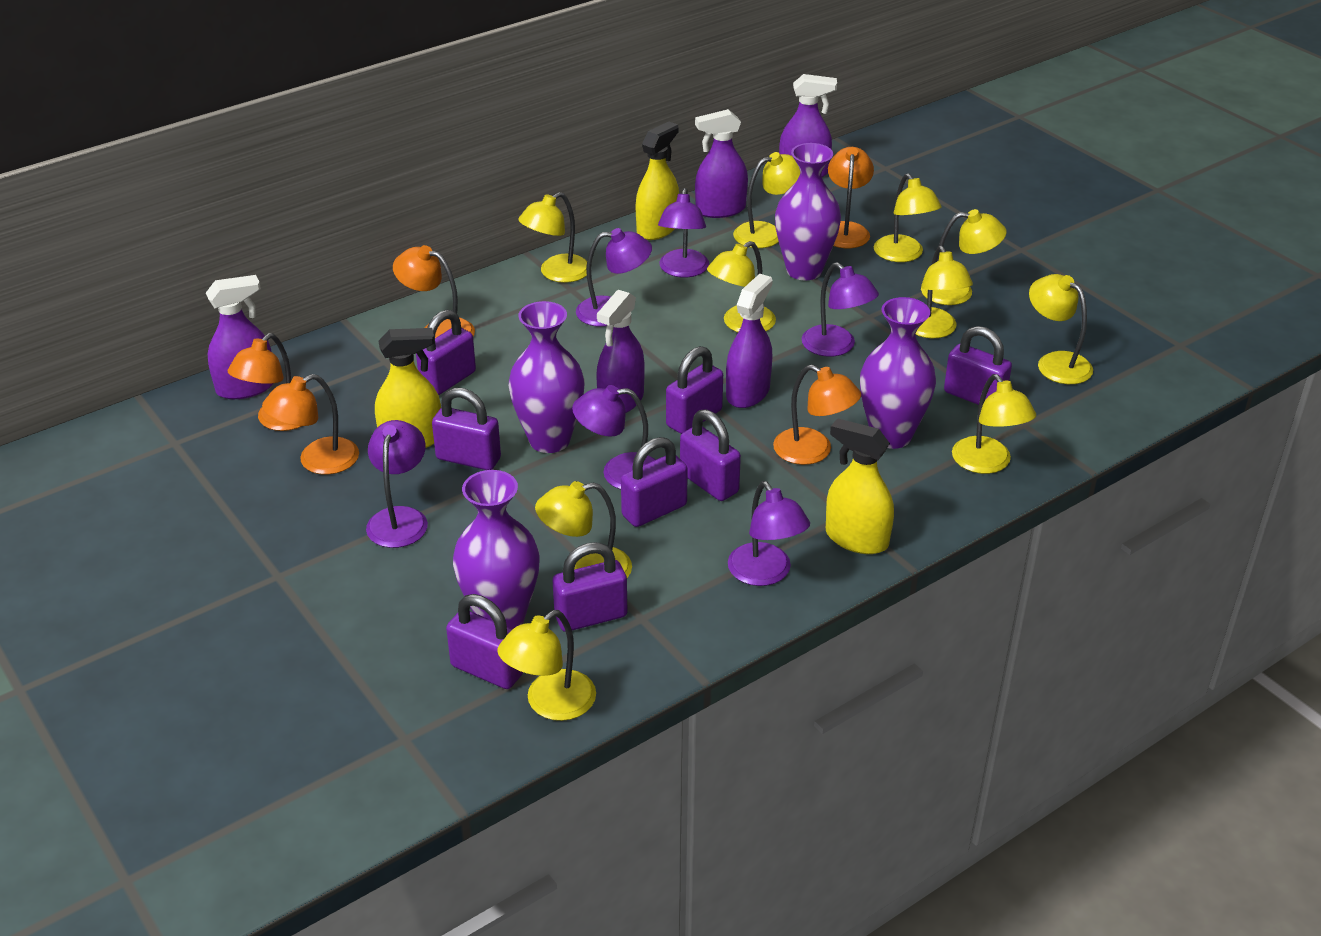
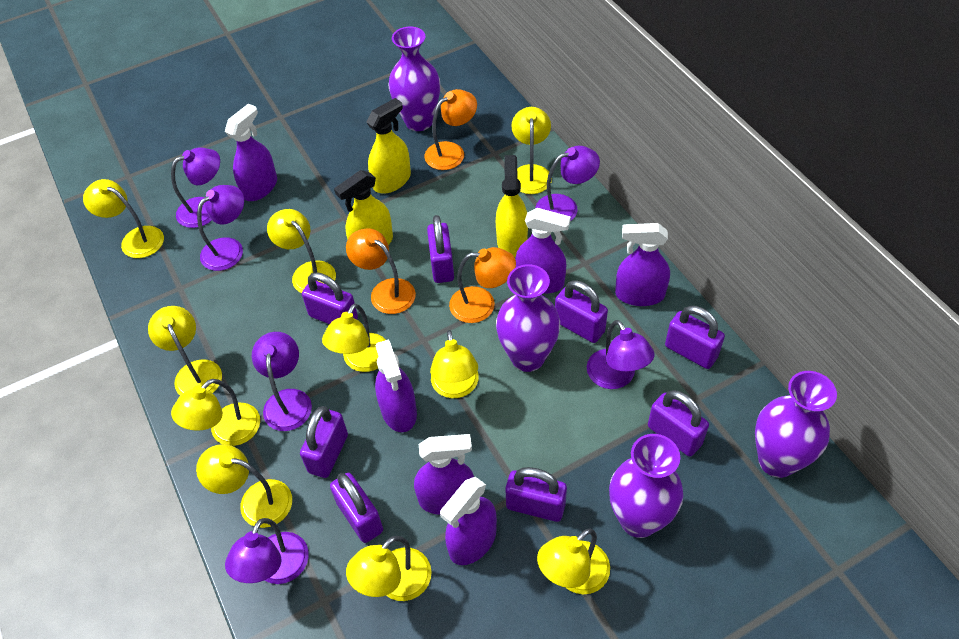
orange lamp: 5 -> 3
purple spray bottle: 5 -> 6

